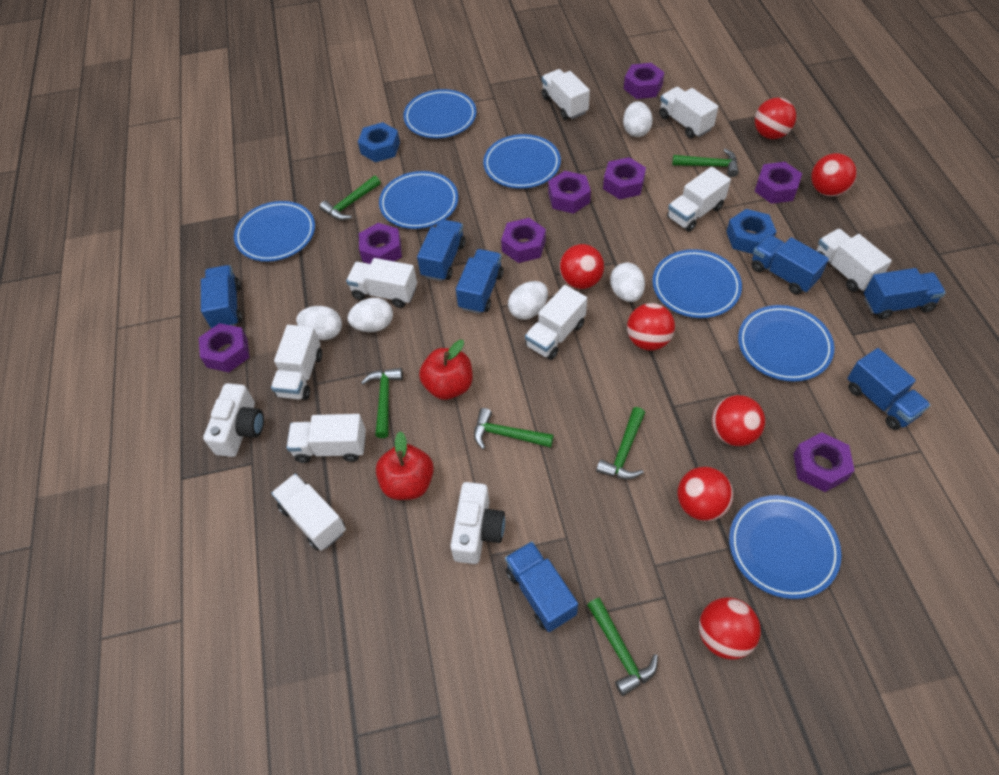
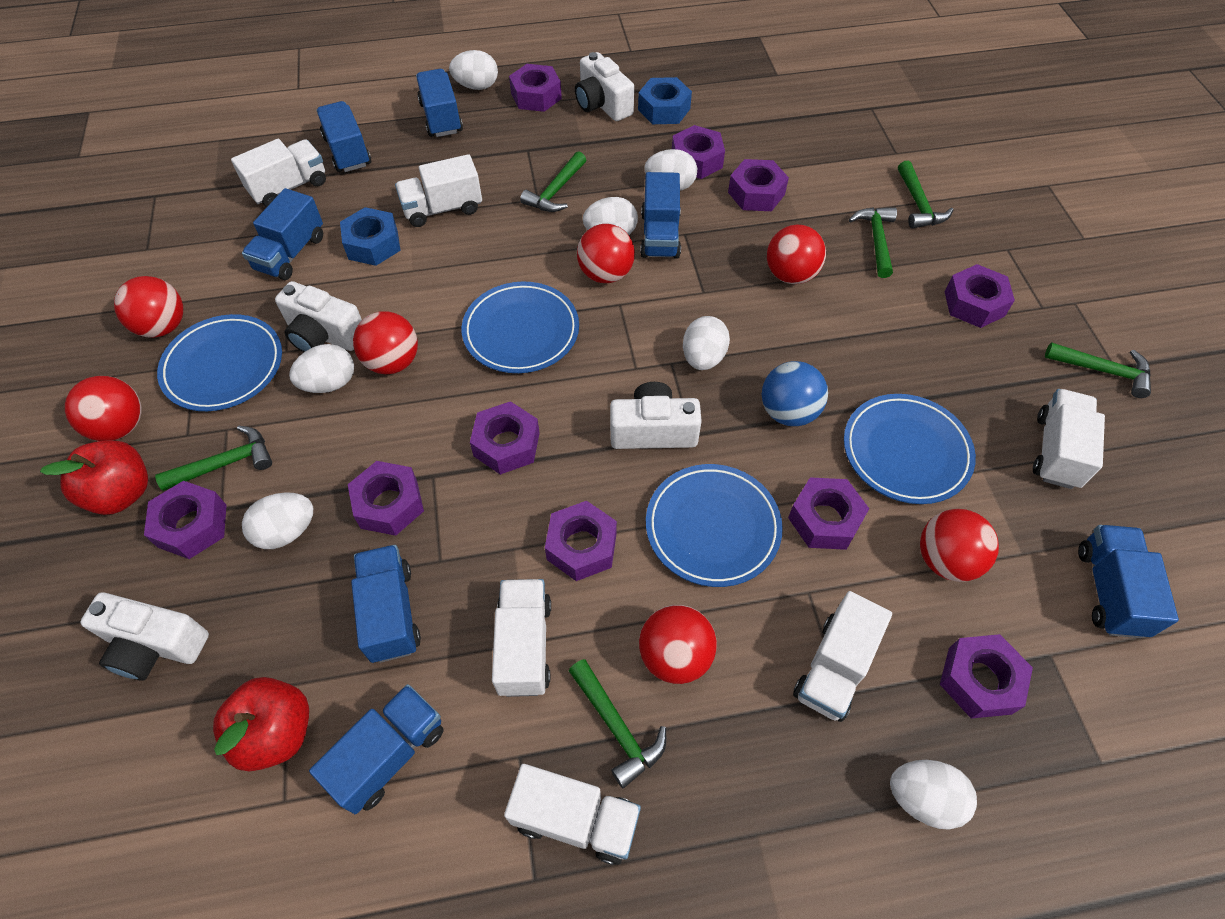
blue ball: 0 -> 1
blue plate: 7 -> 4
purple nut: 8 -> 10
white camera: 2 -> 4
white egg: 5 -> 7
white truck: 9 -> 6

